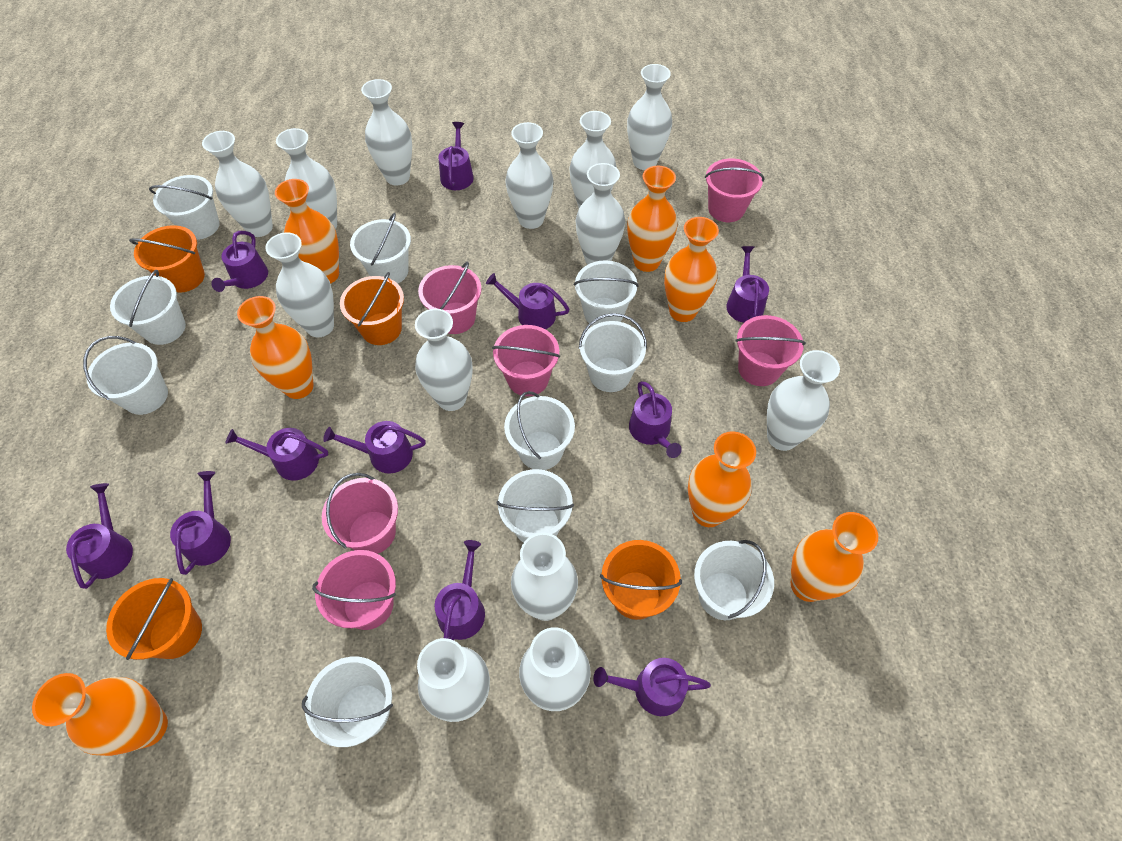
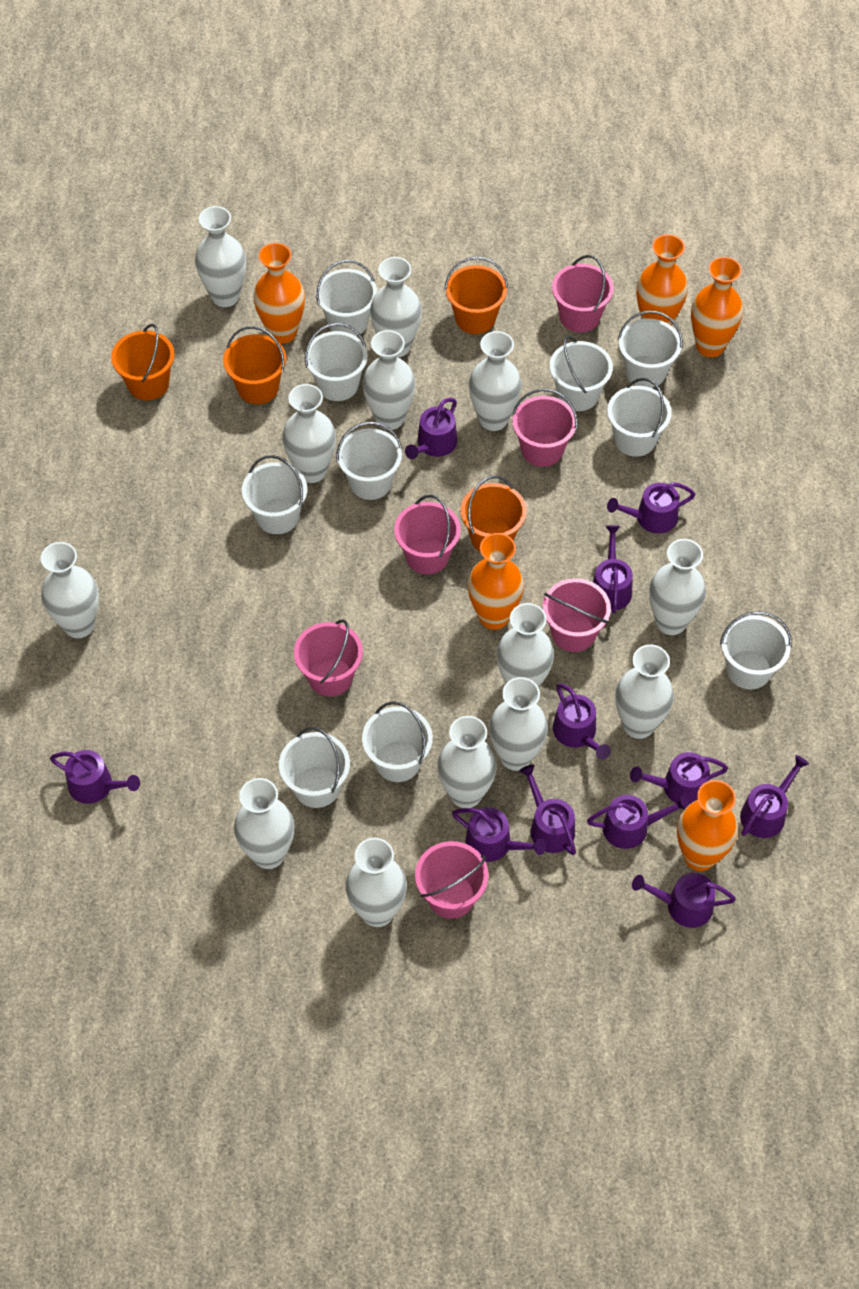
orange vase: 7 -> 5

